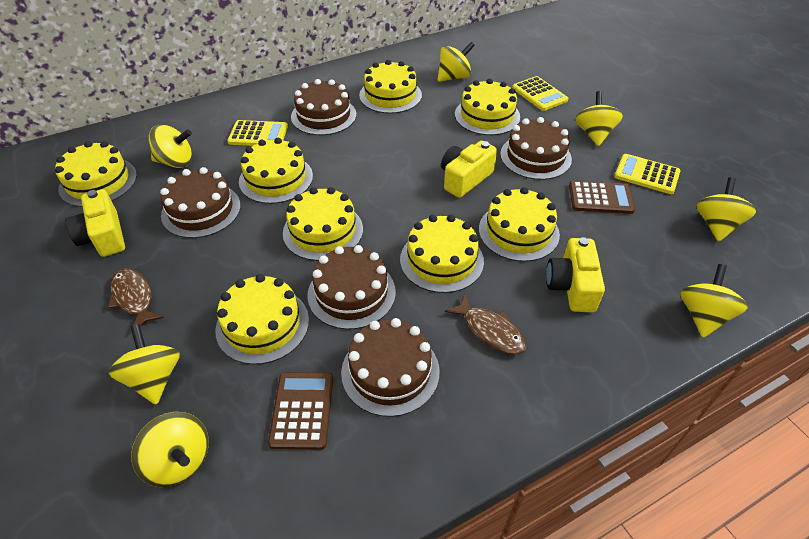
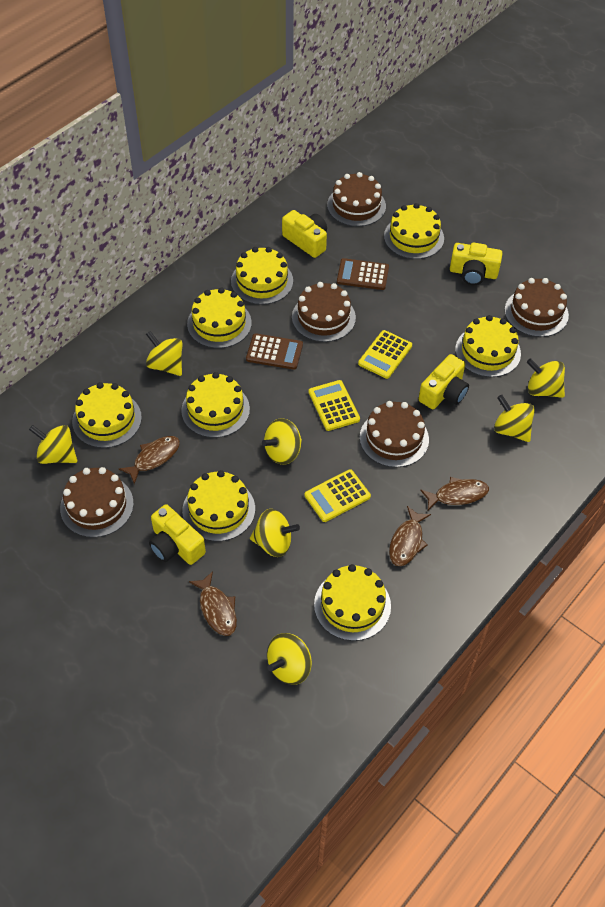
brown fish: 2 -> 4
yellow camera: 3 -> 4

